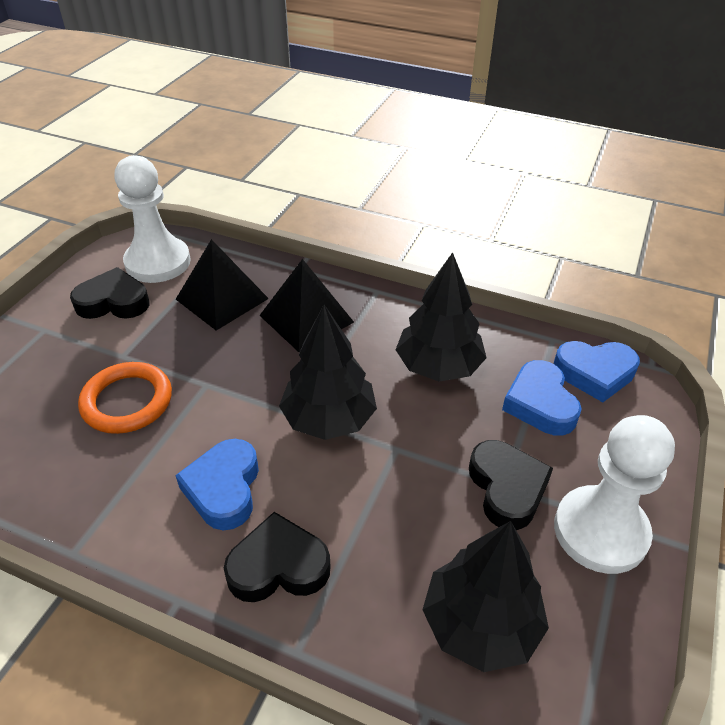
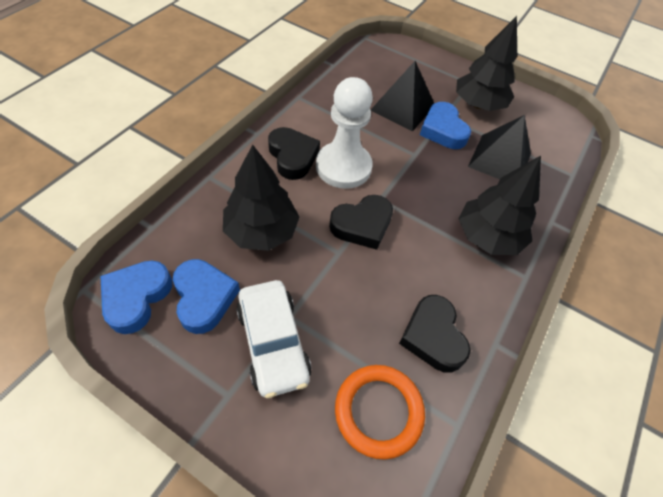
white car: 0 -> 1
white pawn: 2 -> 1

